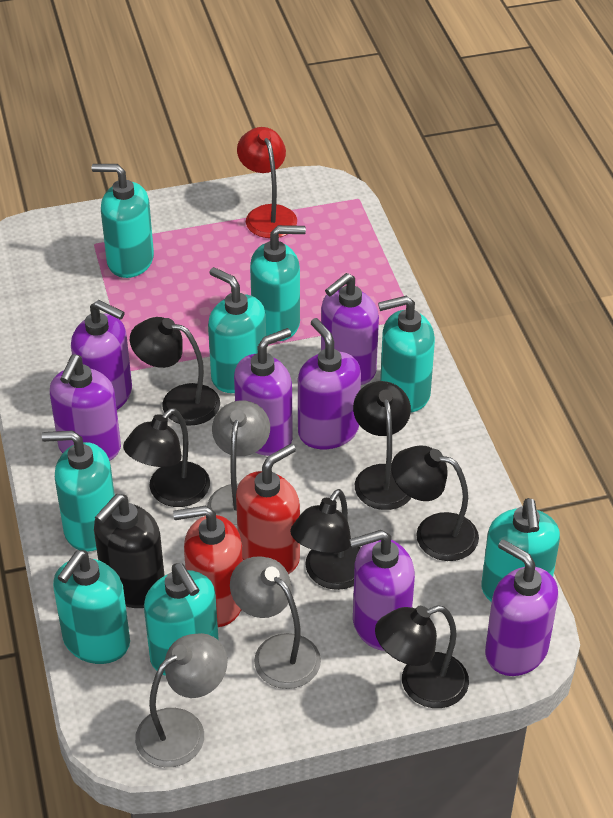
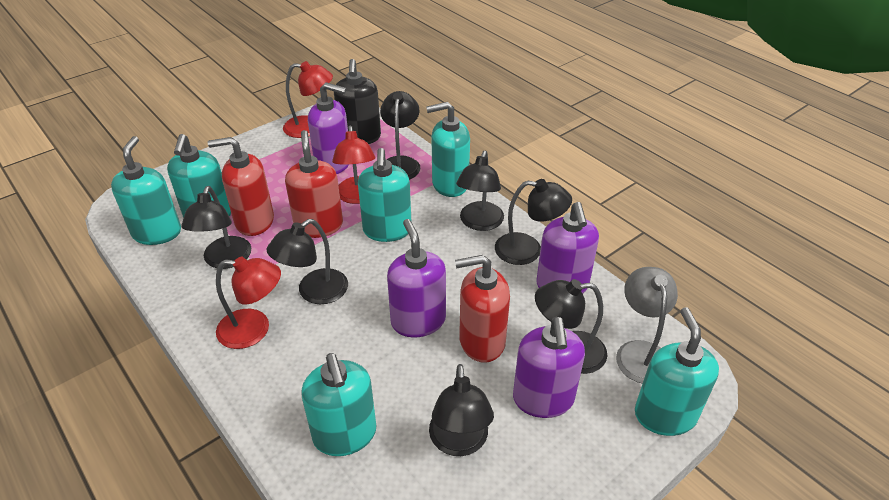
black lamp: 6 -> 7
grey lamp: 3 -> 1
purple soap dispenser: 7 -> 4
red lamp: 1 -> 3
red soap dispenser: 2 -> 3
turquoise soap dispenser: 8 -> 6

